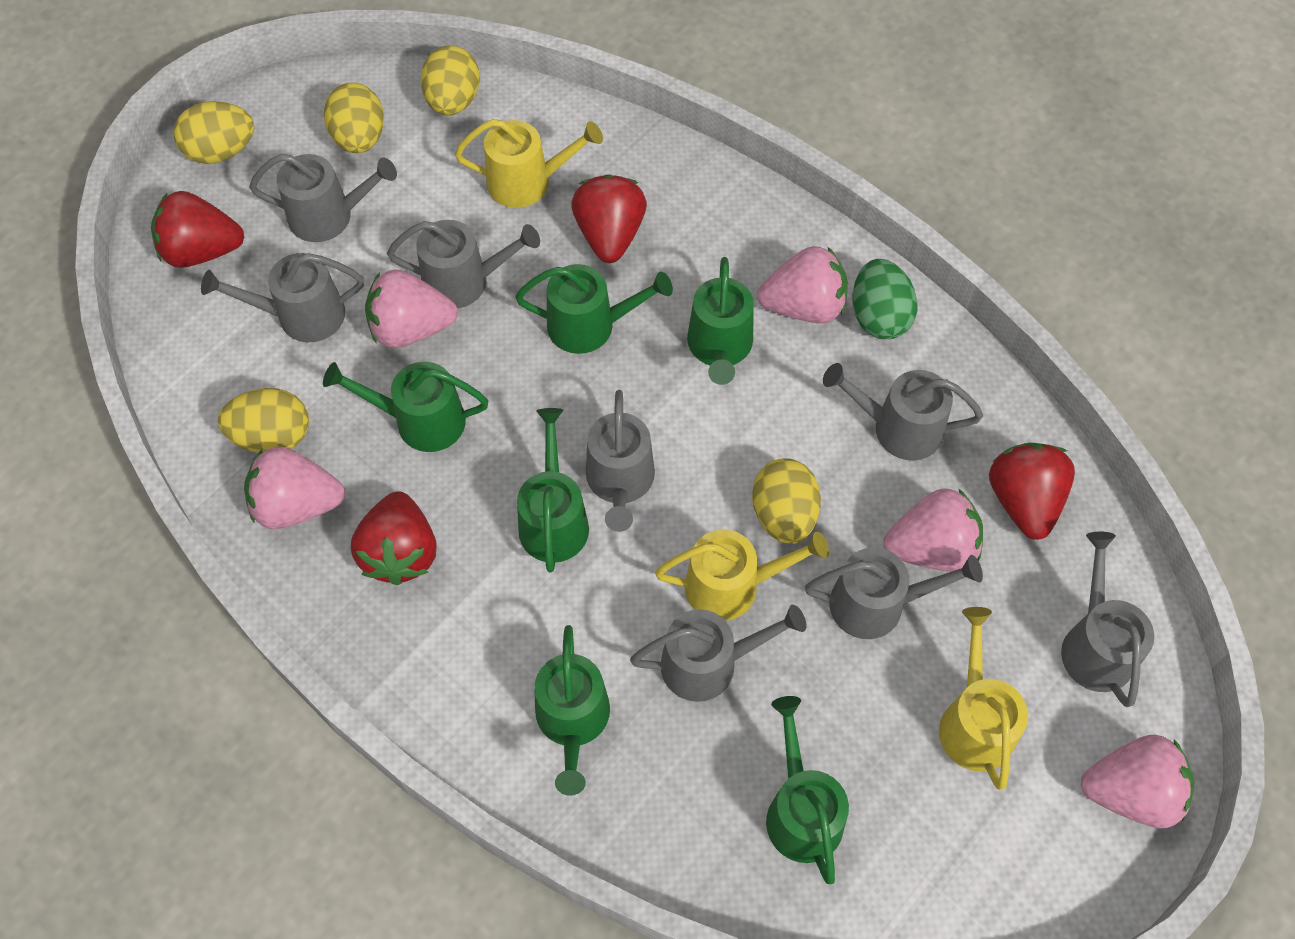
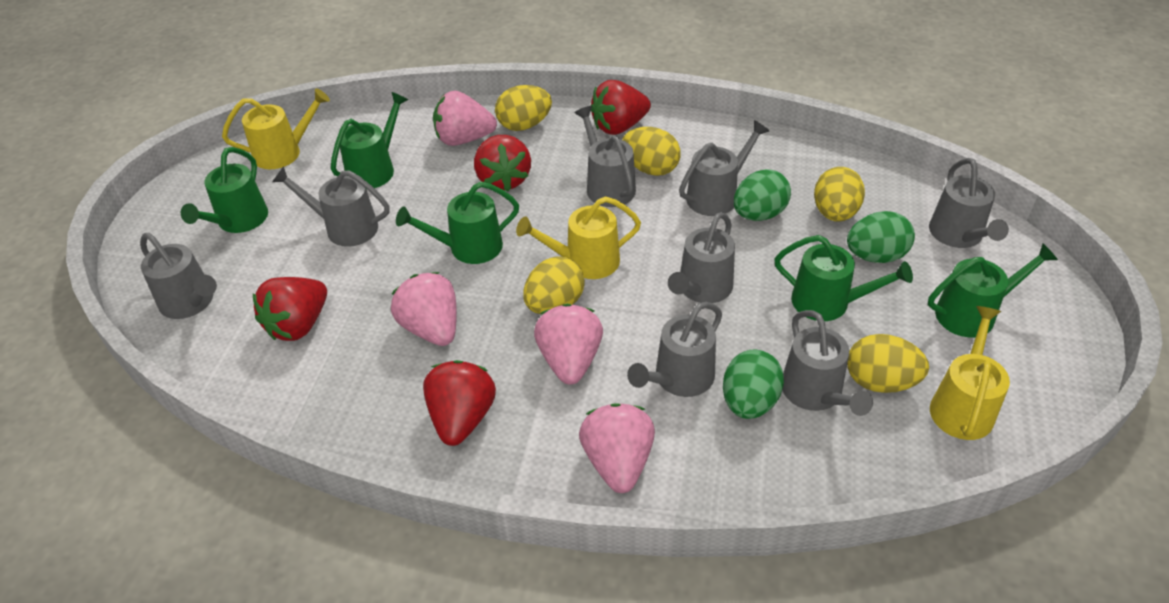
green egg: 1 -> 3
green watering can: 6 -> 5
pink strawberry: 5 -> 4

